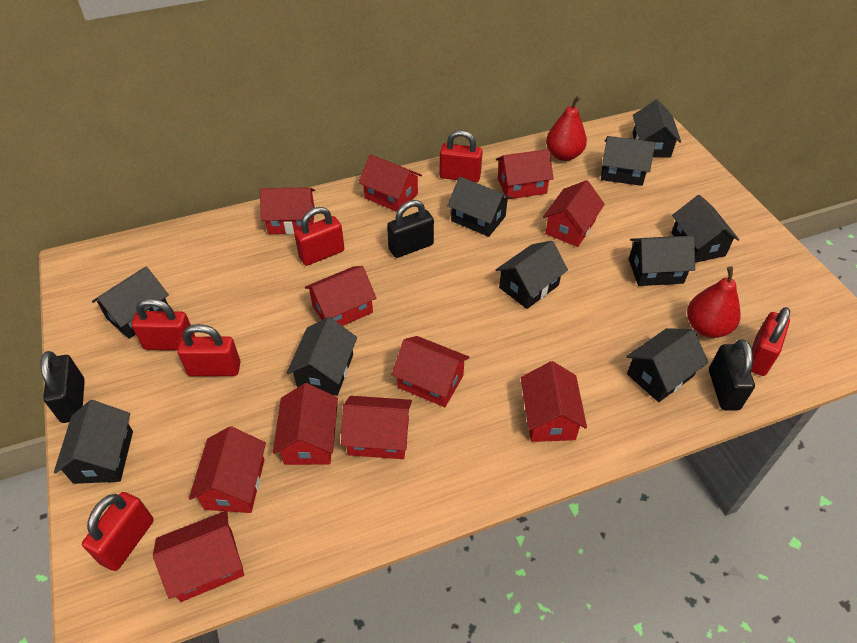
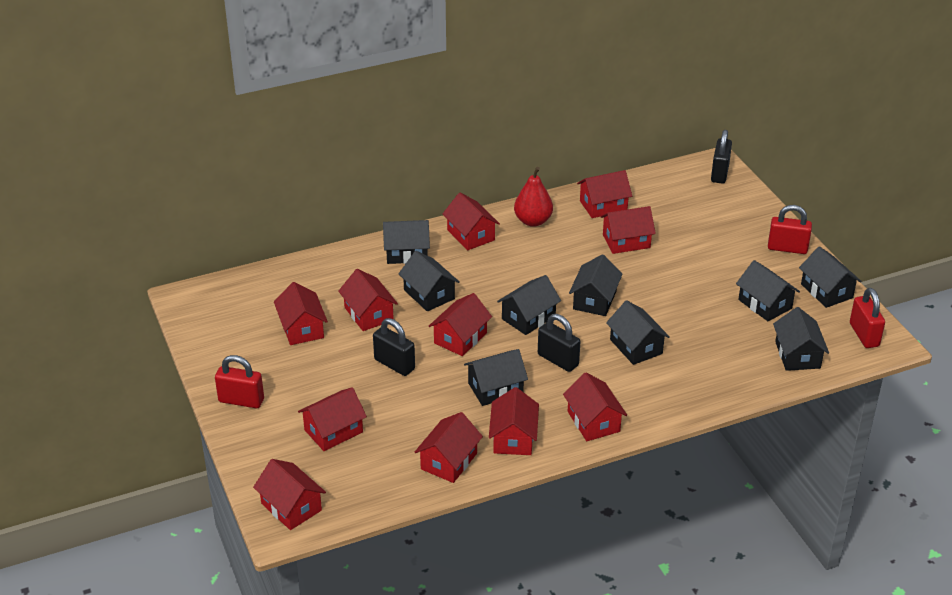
black house: 10 -> 9
red padlock: 6 -> 3
red pear: 2 -> 1

